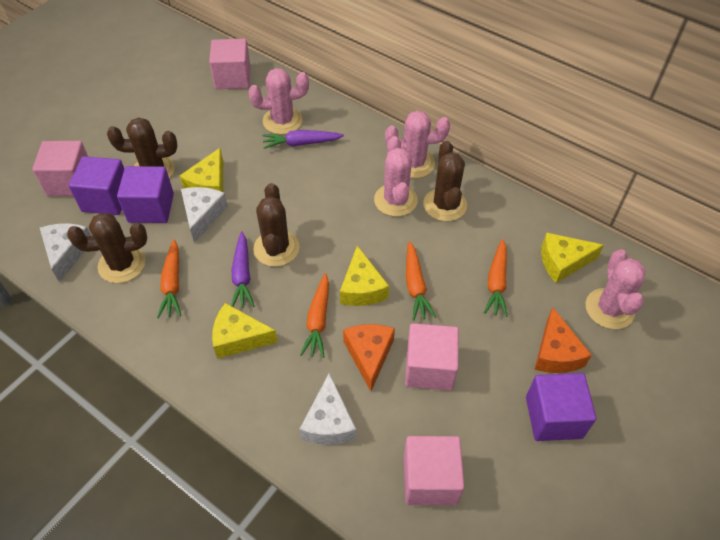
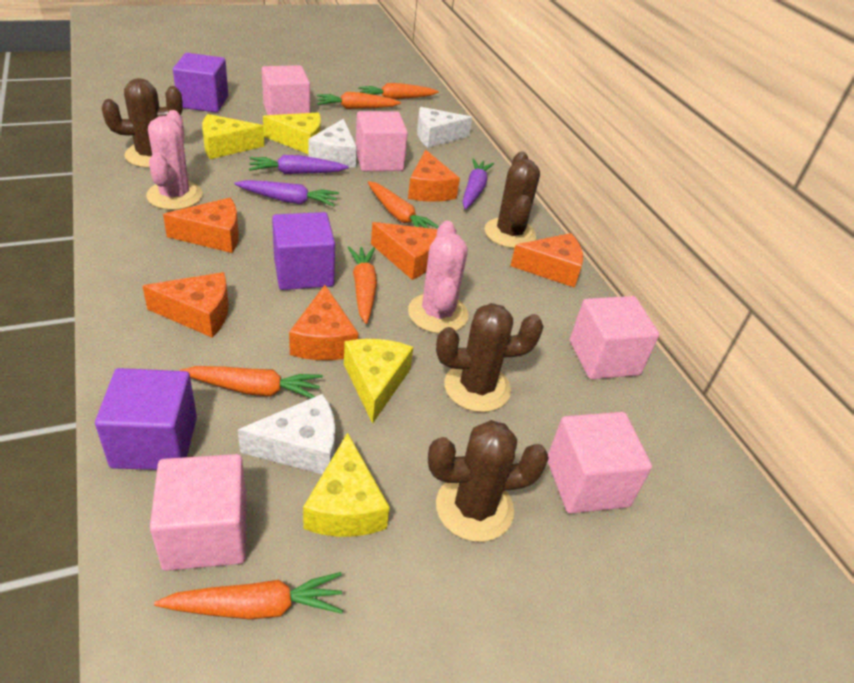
orange carrot: 4 -> 6
orange cheese: 2 -> 6
pink cactus: 4 -> 2
pink cube: 4 -> 5
purple carrot: 2 -> 3

